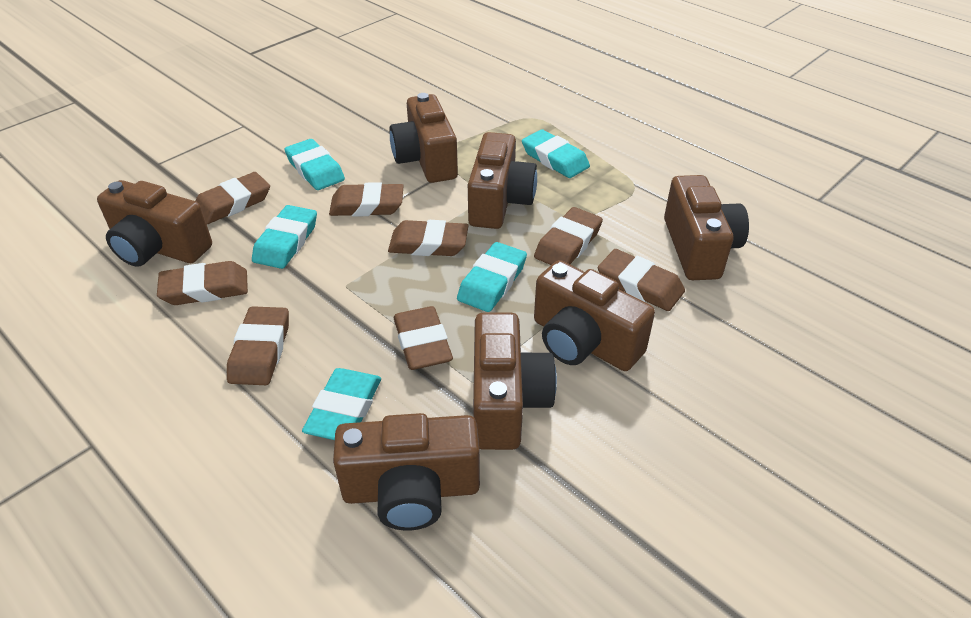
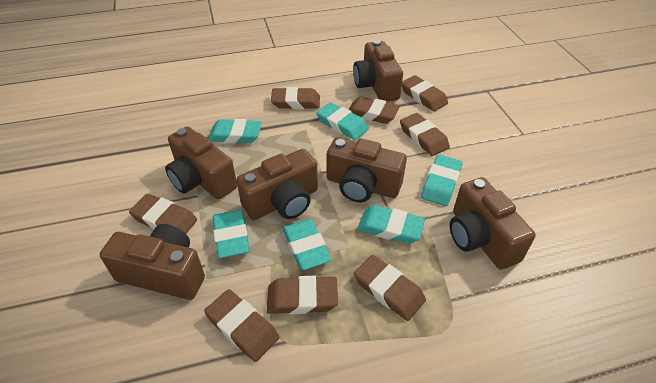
brown camera: 7 -> 6
turquoise eraser: 5 -> 6

